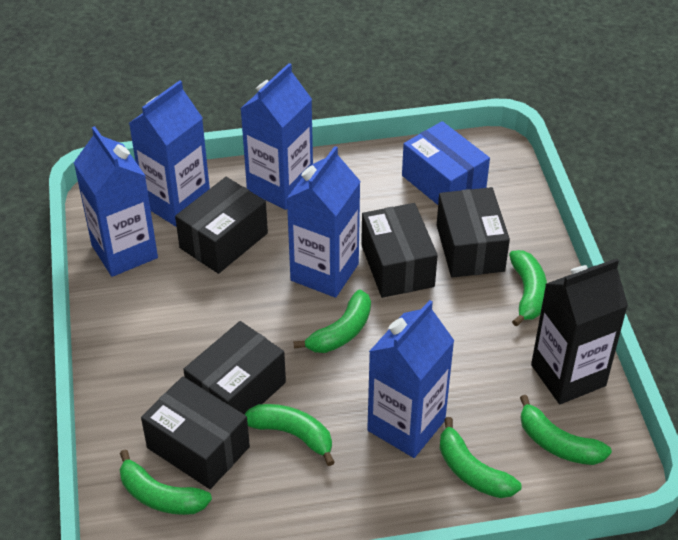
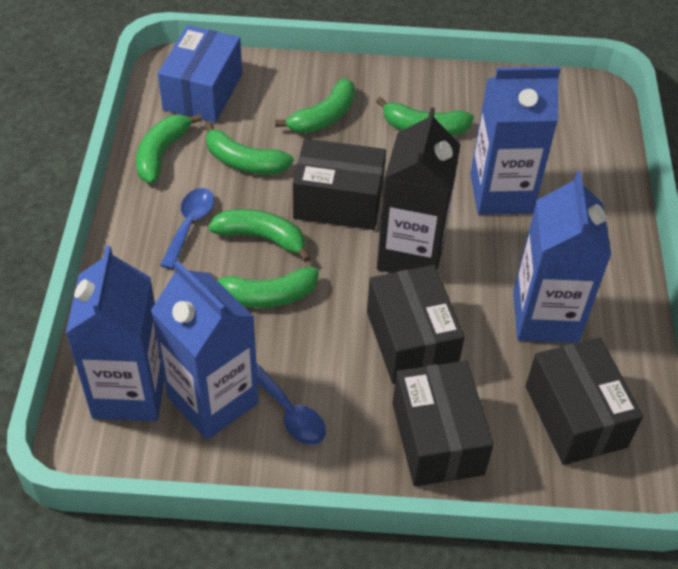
black box: 5 -> 4
blue carton: 5 -> 4
blue spoon: 0 -> 2

